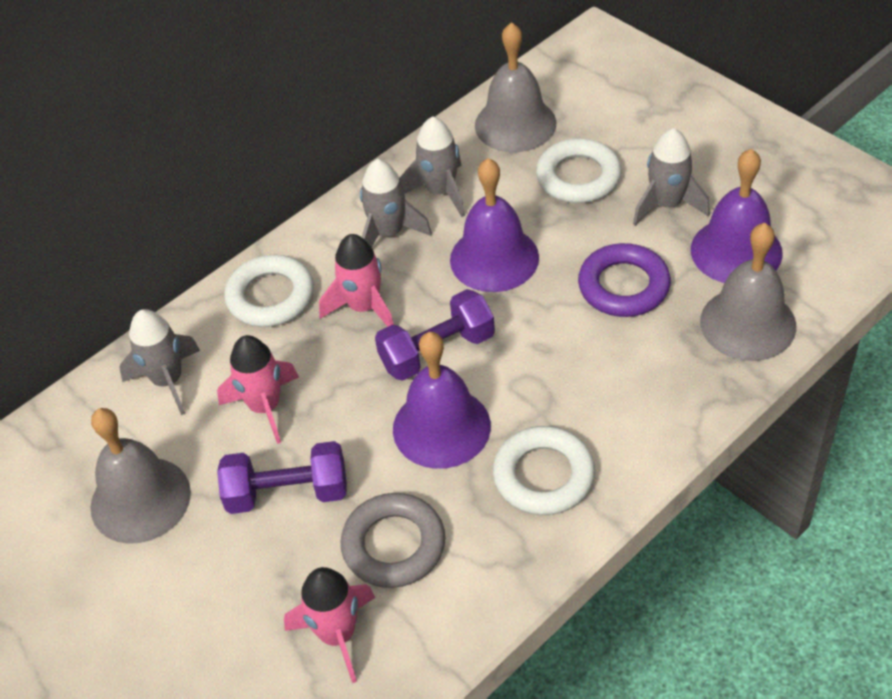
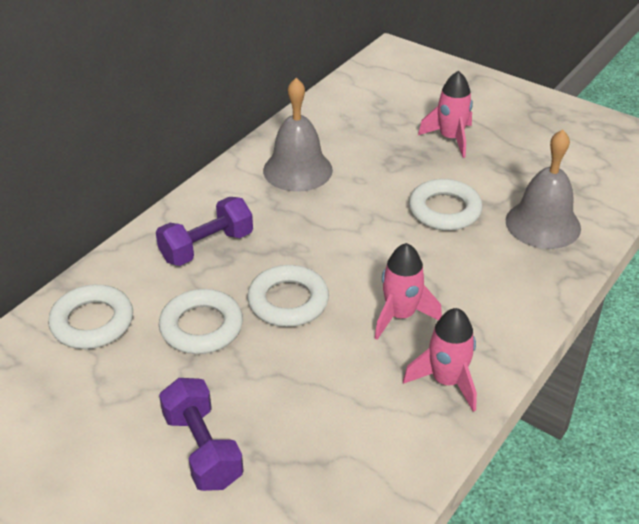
grey bell: 3 -> 2
grey ring: 1 -> 0
grey rocket: 4 -> 0
purple bell: 3 -> 0
purple ring: 1 -> 0
white ring: 3 -> 4

